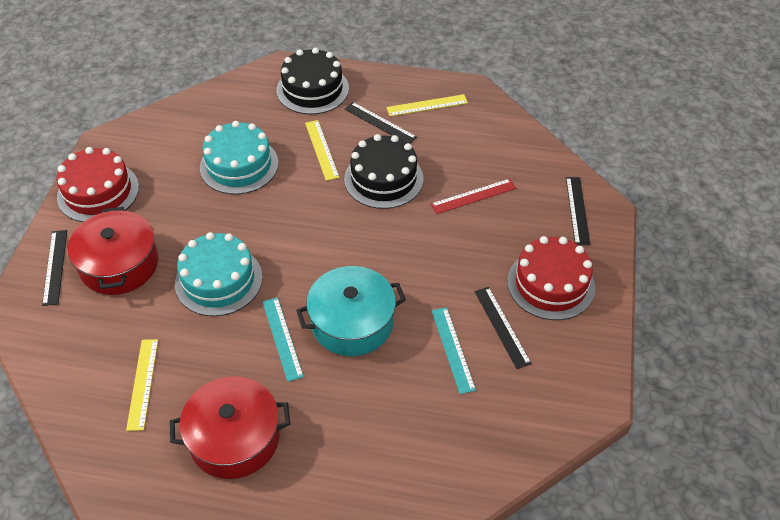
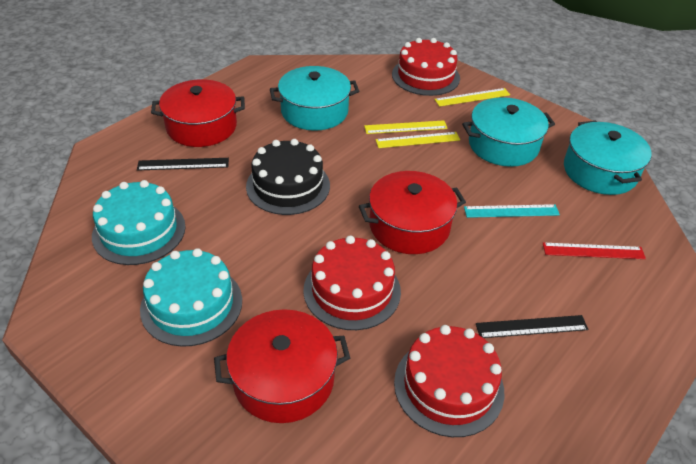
black cake: 2 -> 1
black ruler: 4 -> 2
red cake: 2 -> 3
red pot: 2 -> 3
turquoise pot: 1 -> 3
turquoise ruler: 2 -> 1

